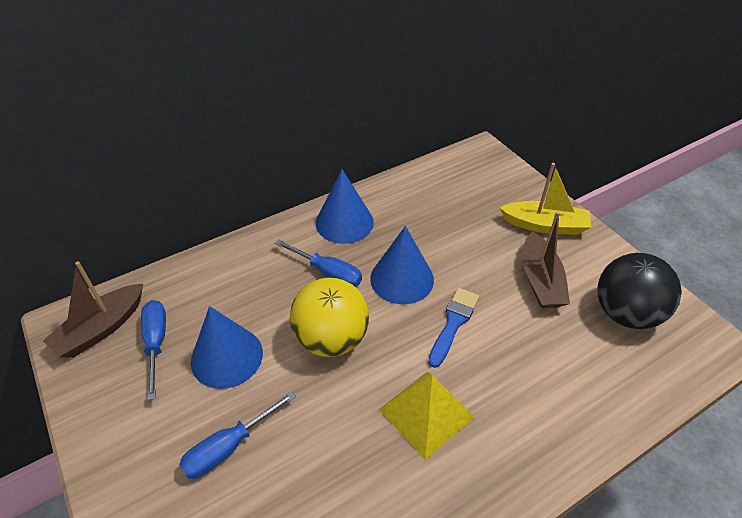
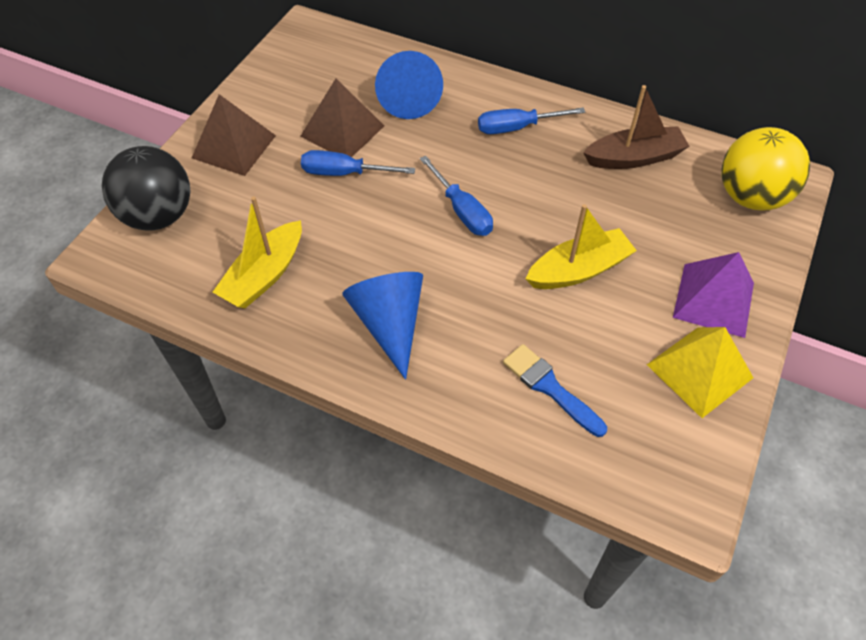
blue cone: 3 -> 2
brown boat: 2 -> 1
brown pyramid: 0 -> 2
purple pyramid: 0 -> 1
yellow boat: 1 -> 2

